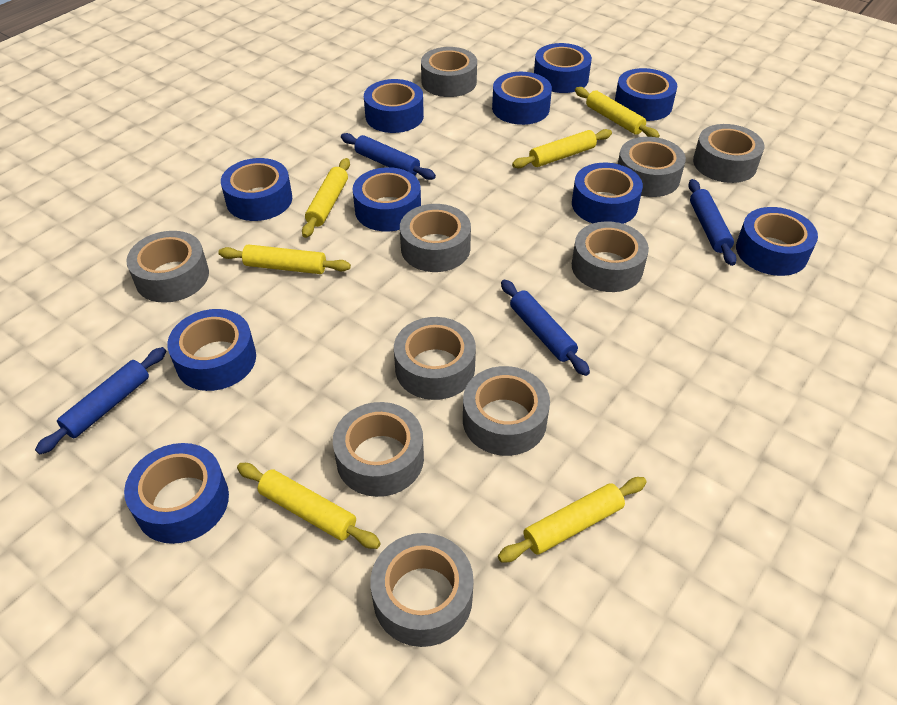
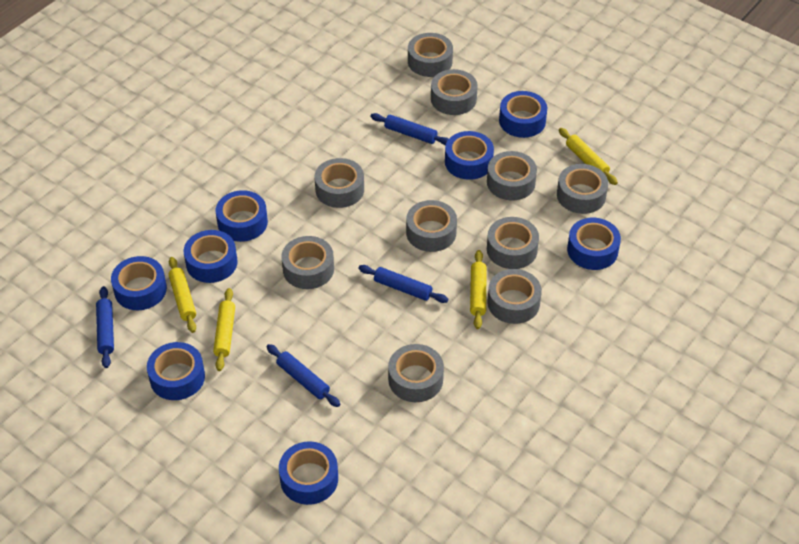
blue tape: 10 -> 8
yellow rolling pin: 6 -> 4

